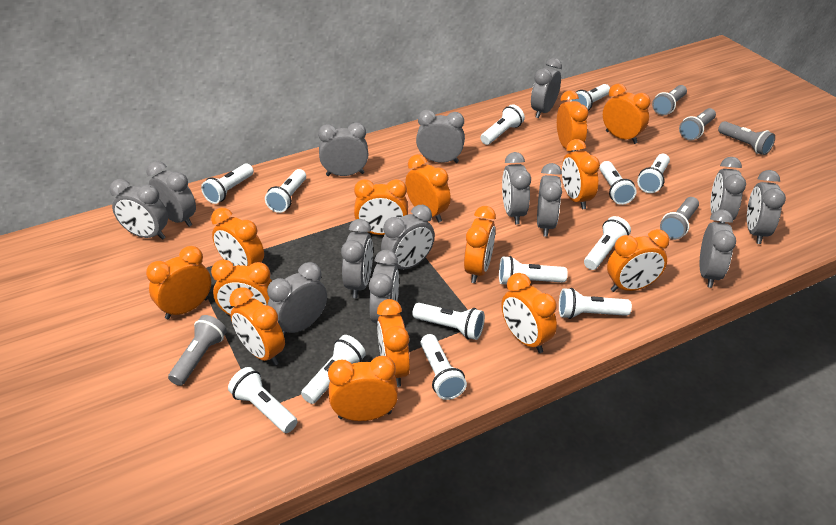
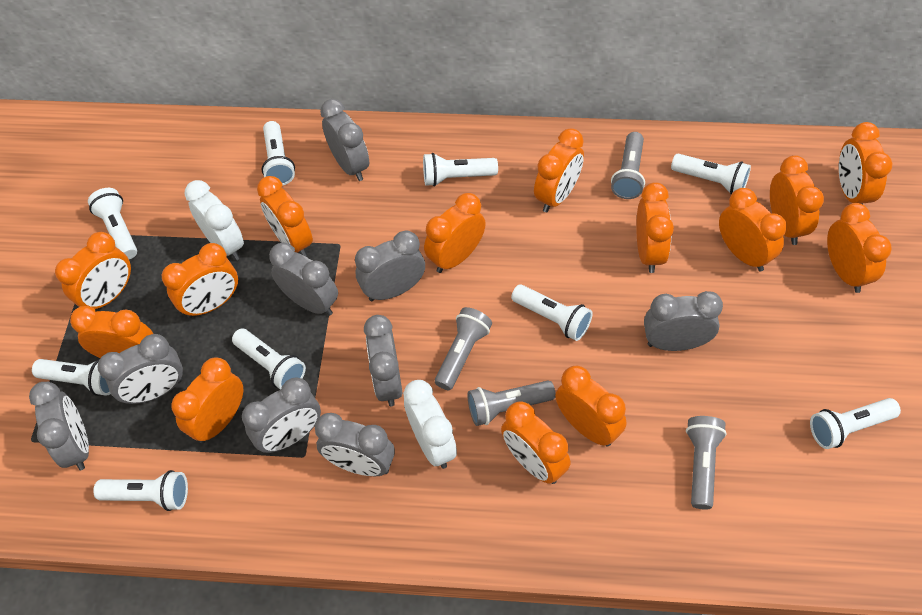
grey clock: 14 -> 9
grey flashlight: 5 -> 4
white clock: 0 -> 2
white flashlight: 13 -> 9

